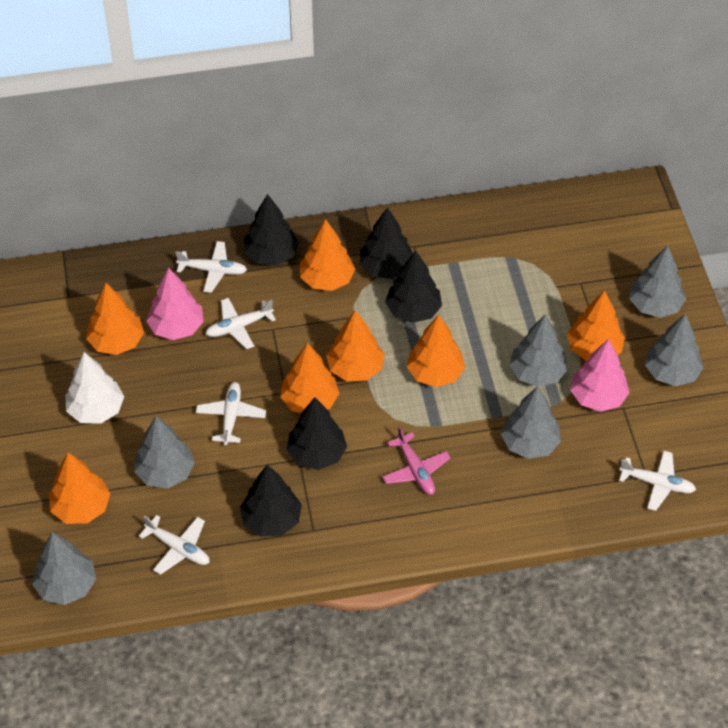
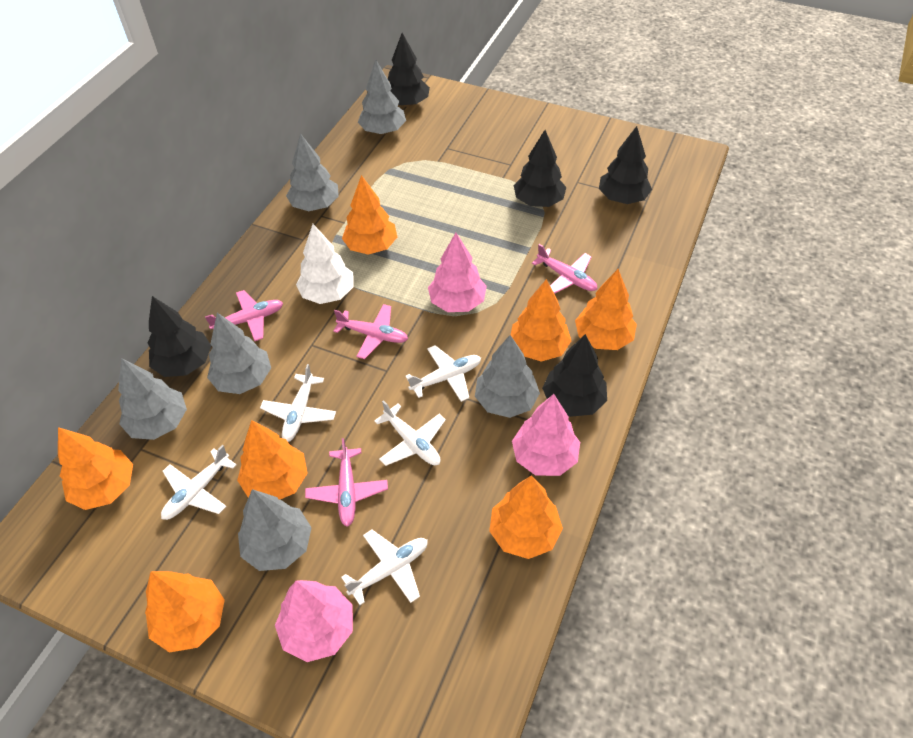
pink plane: 1 -> 4
pink tree: 2 -> 3

